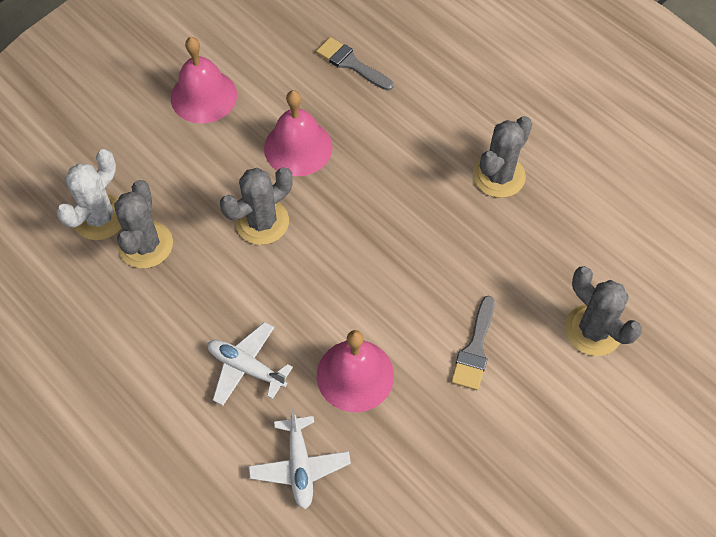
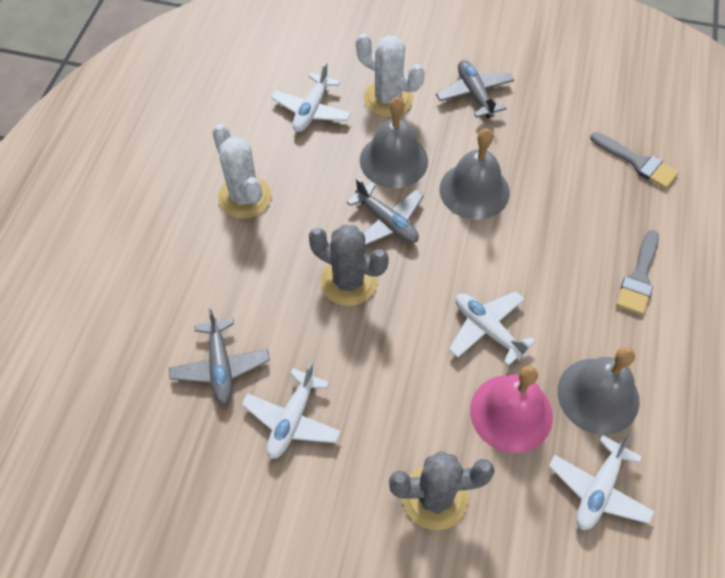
grey bell: 0 -> 3
grey cactus: 4 -> 2
grey plane: 0 -> 3
pink bell: 3 -> 1
white cactus: 1 -> 2
white plane: 2 -> 4

